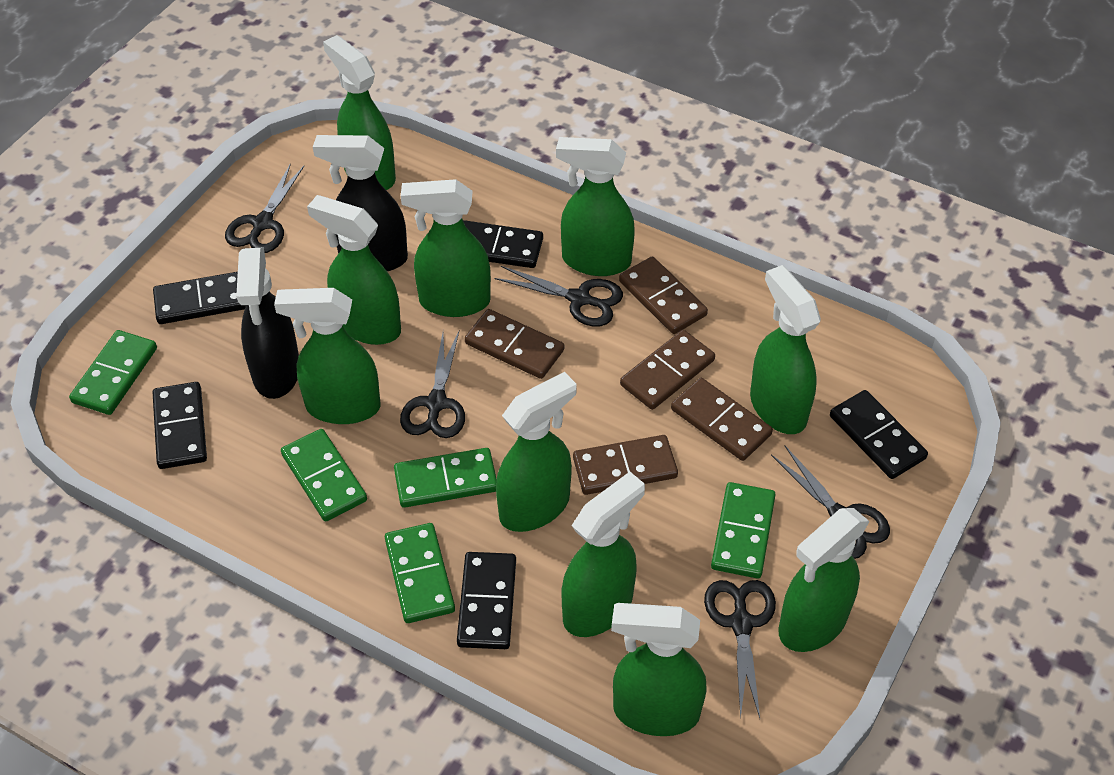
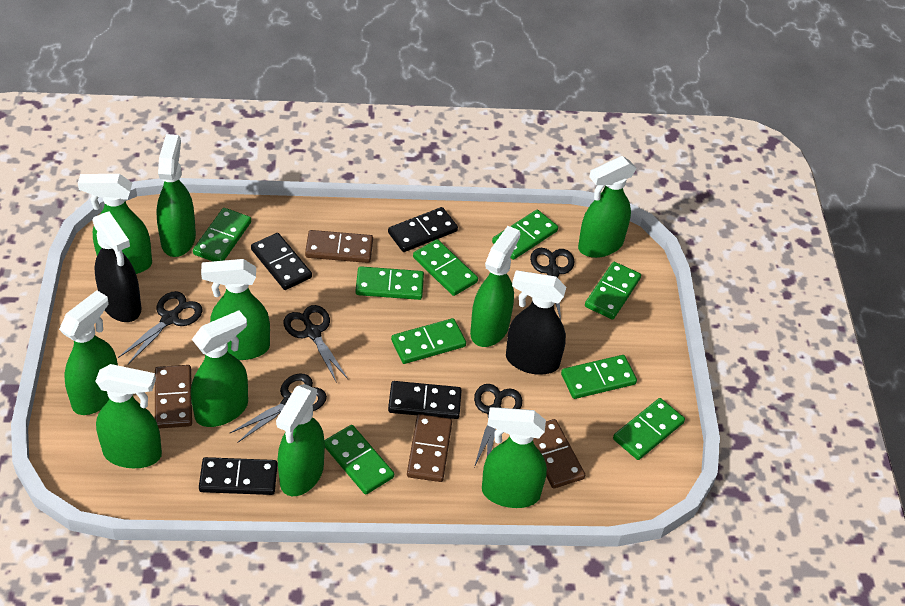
black domino: 5 -> 4
brown domino: 5 -> 4
green domino: 5 -> 9

